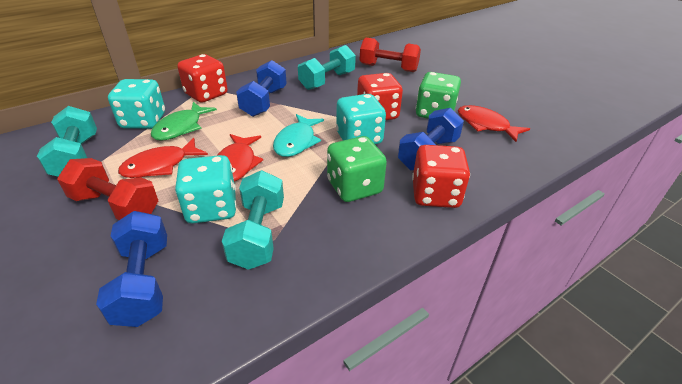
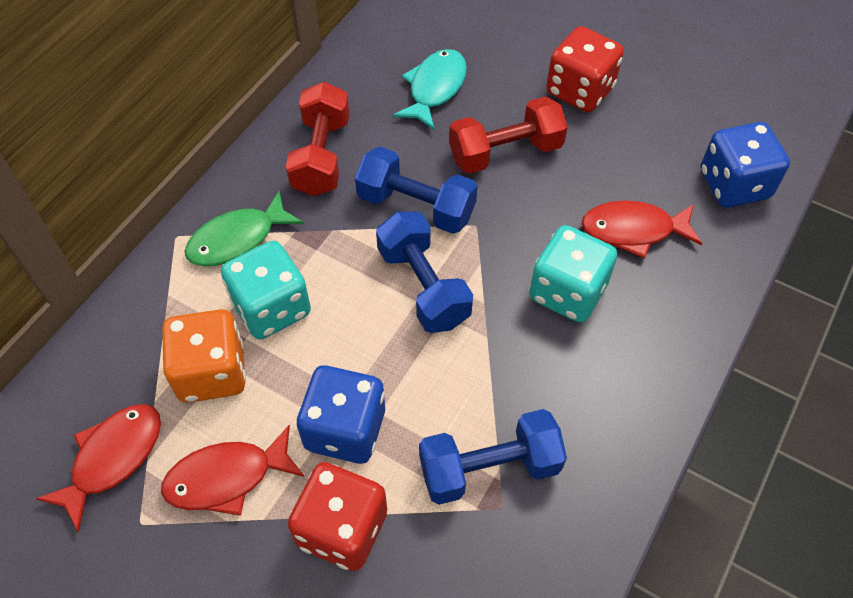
blue dice: 0 -> 2
green dice: 2 -> 0
orange dice: 0 -> 1
red dice: 3 -> 2
turquoise dice: 3 -> 2
turquoise dumbbell: 3 -> 0

